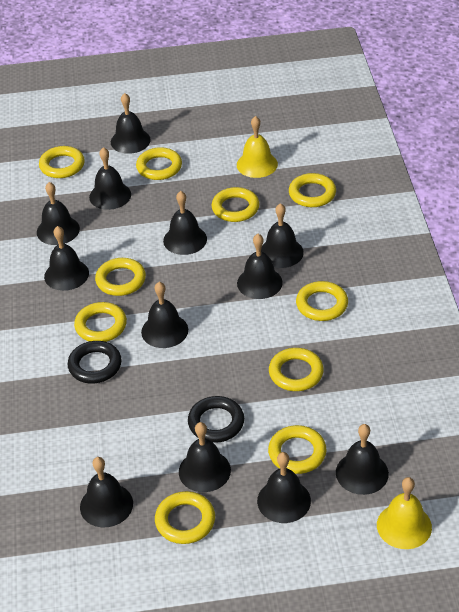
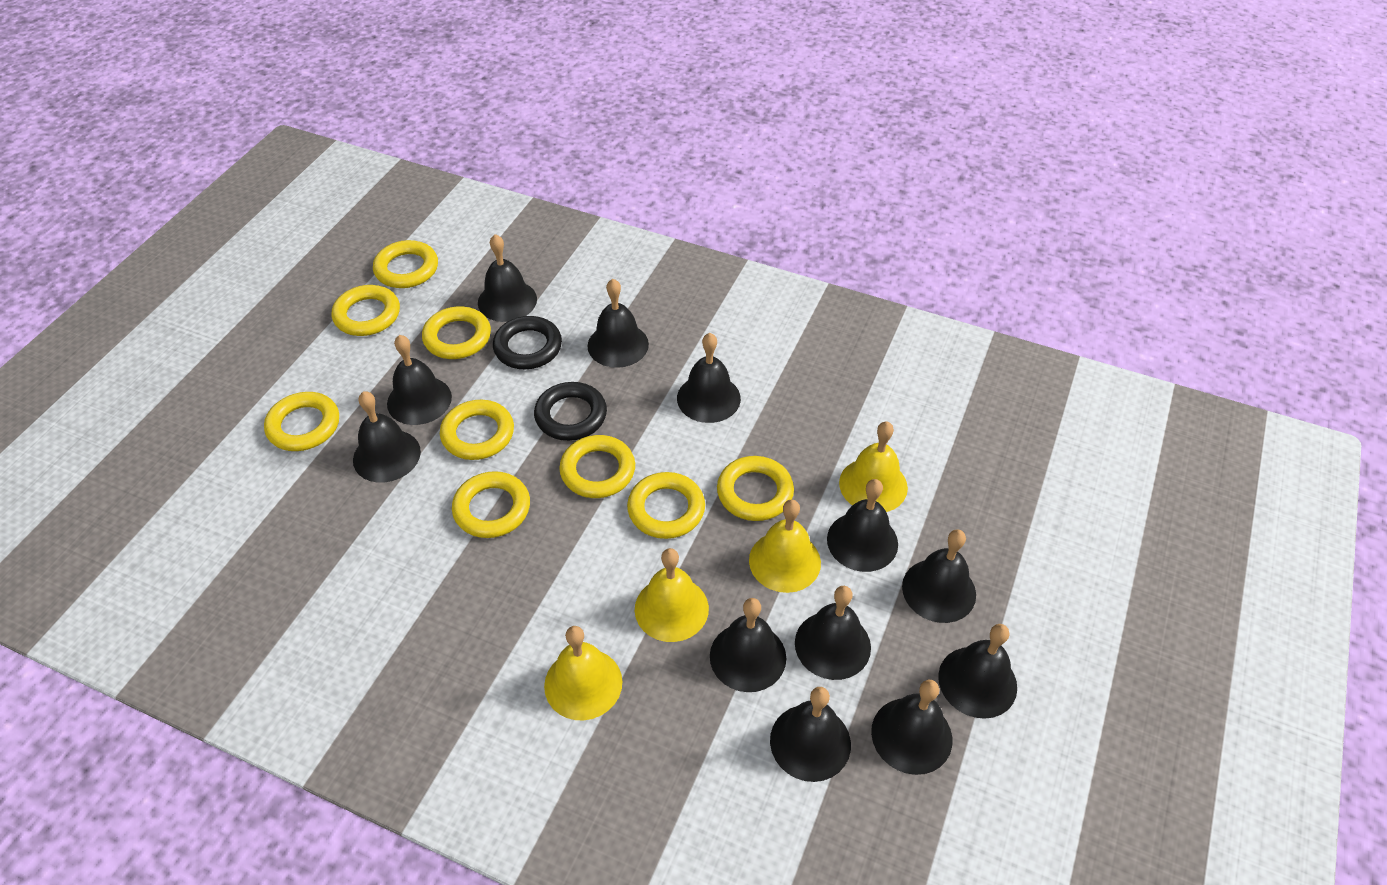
yellow bell: 2 -> 4
yellow ring: 10 -> 9

